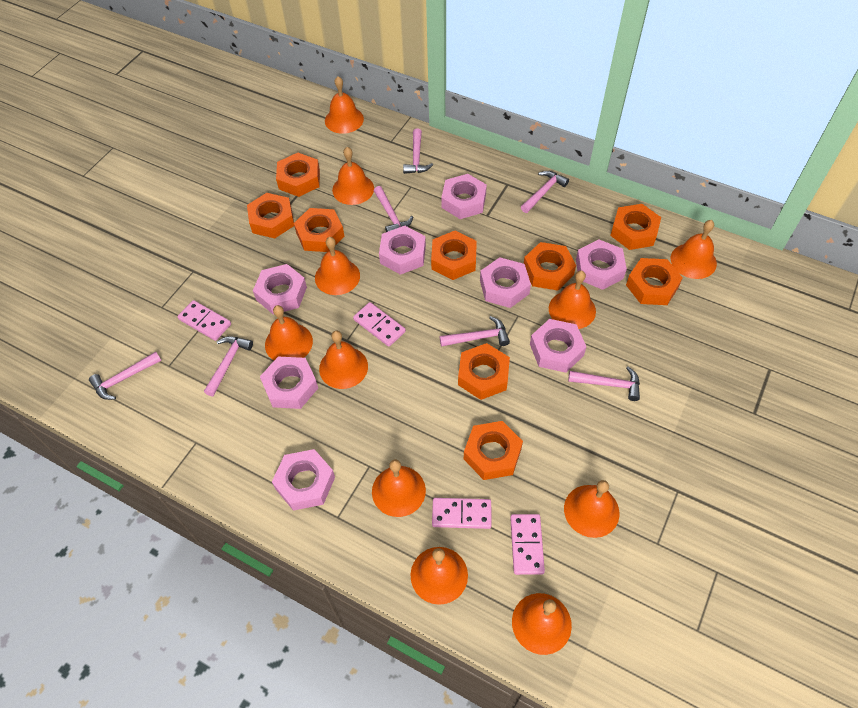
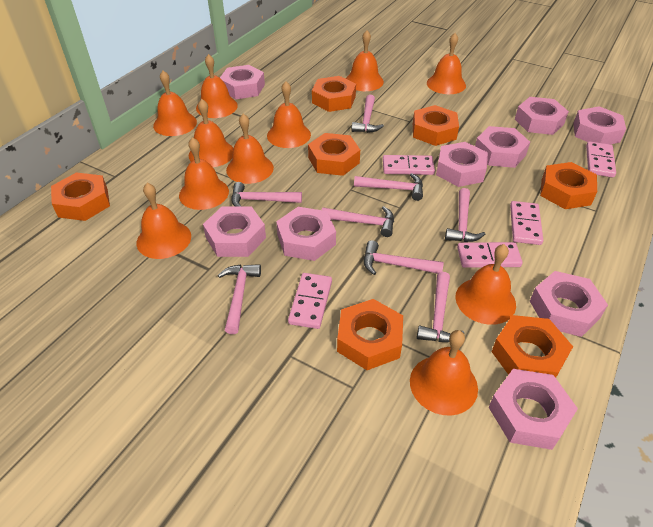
orange nut: 9 -> 7
pink domino: 4 -> 5
pink hammer: 7 -> 8
pink nut: 8 -> 9

